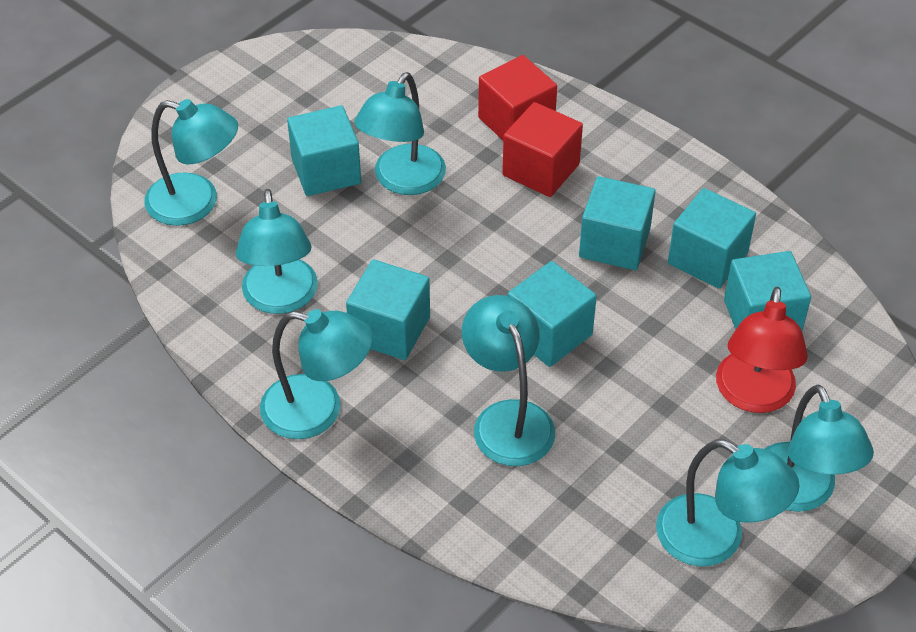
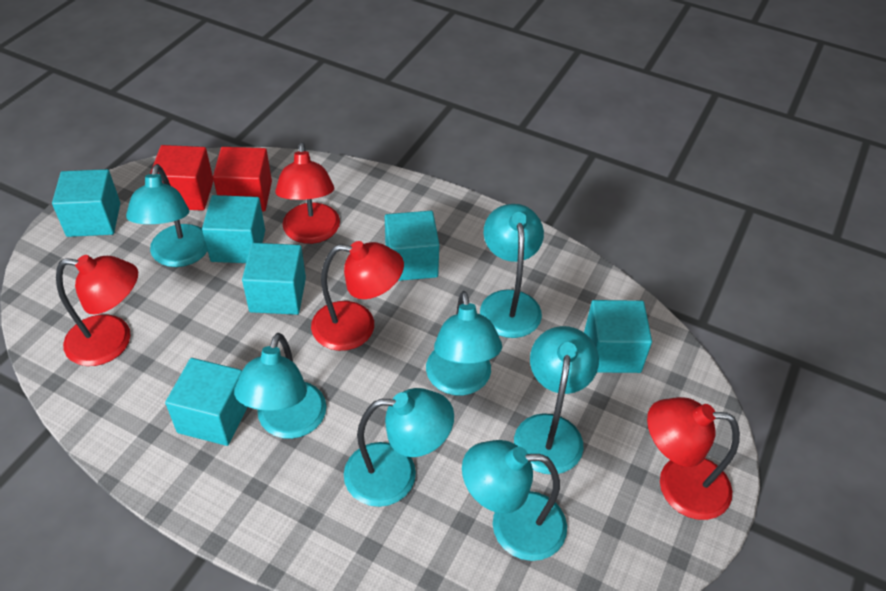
red lamp: 1 -> 4

